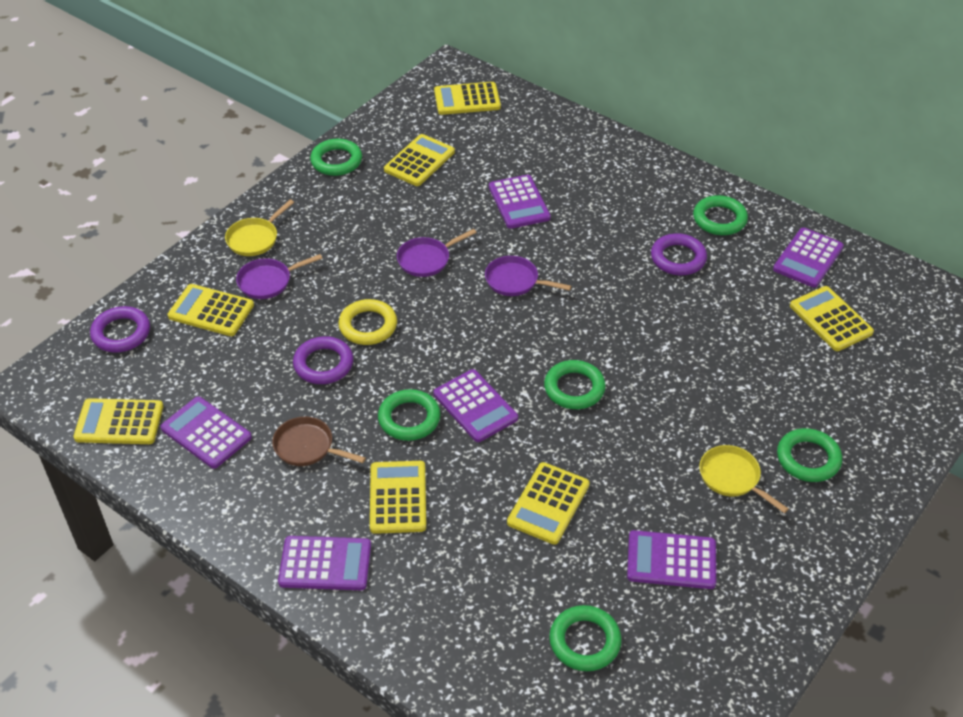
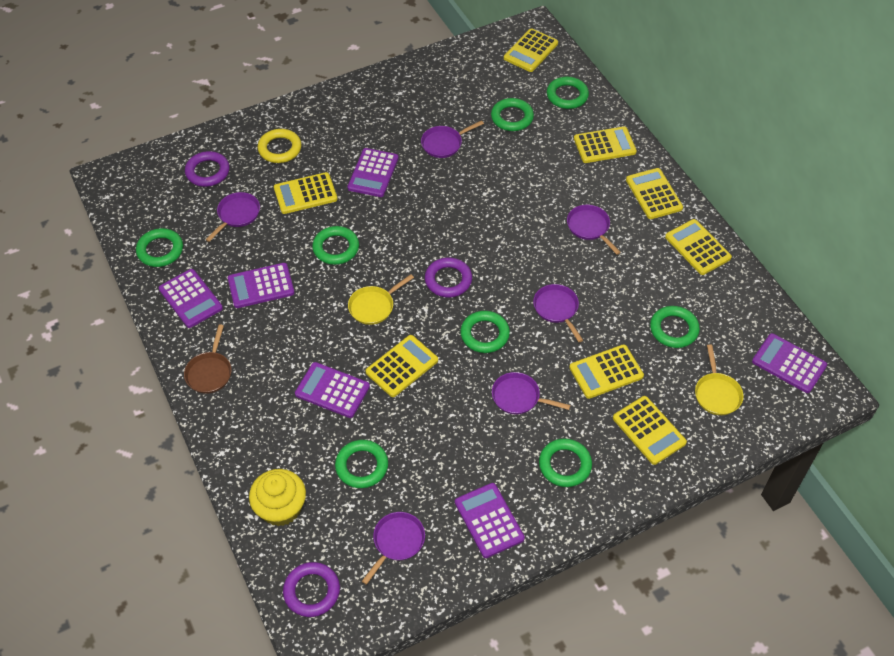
green ring: 6 -> 8
purple pan: 3 -> 6
yellow calculator: 7 -> 8
yellow cupcake: 0 -> 1

